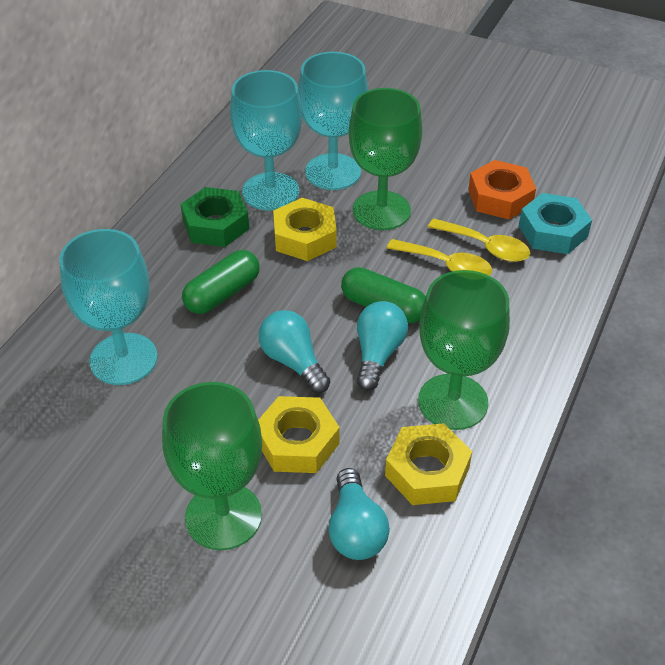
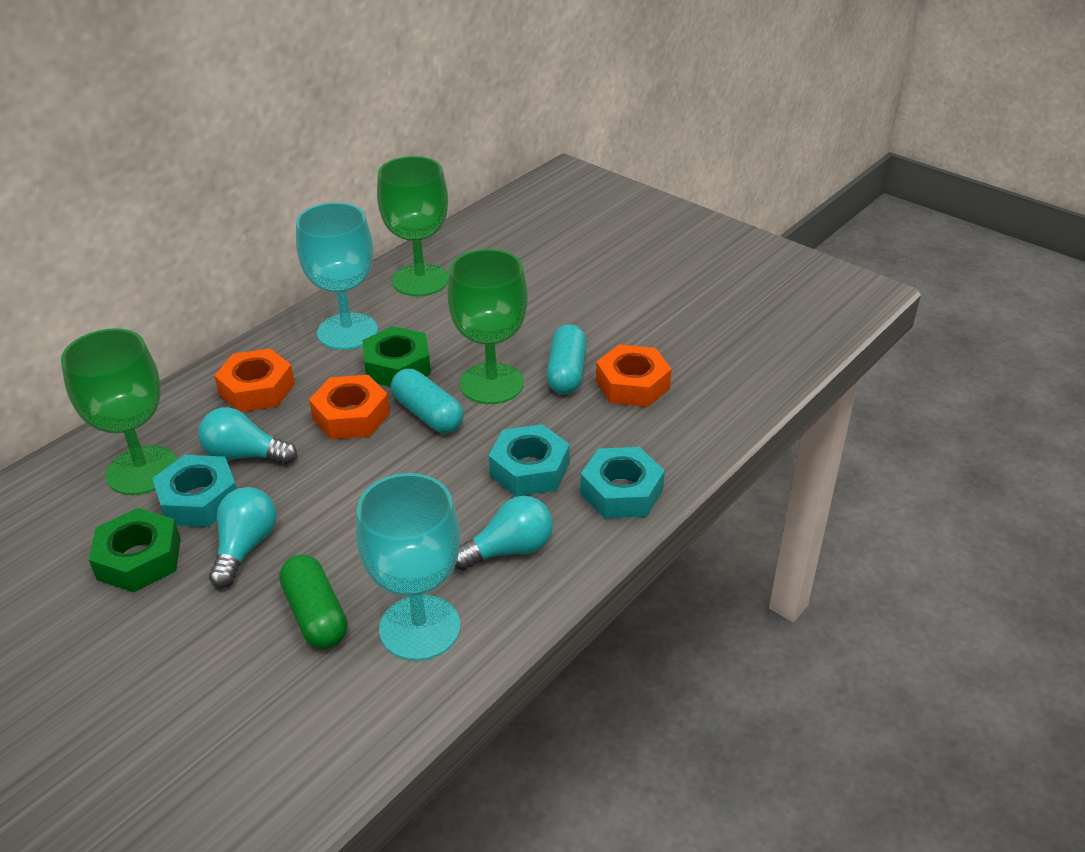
green capsule: 2 -> 1
green nut: 1 -> 2
orange nut: 1 -> 3
turquoise capsule: 0 -> 2
turquoise goblet: 3 -> 2
turquoise nut: 1 -> 3
yellow nut: 3 -> 0
yellow spoon: 2 -> 0

